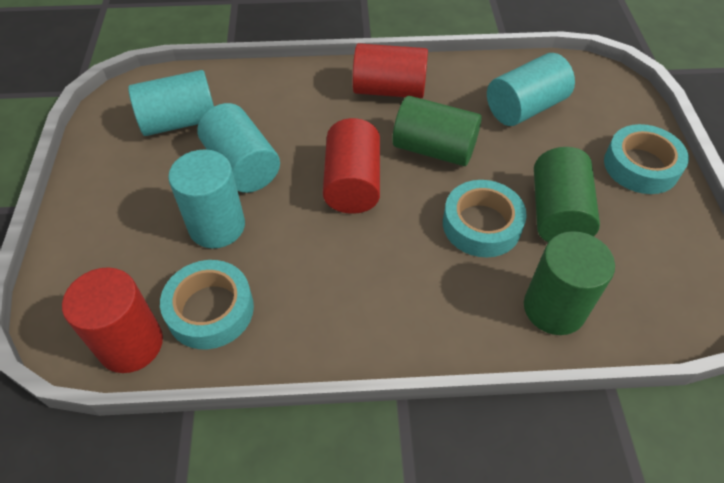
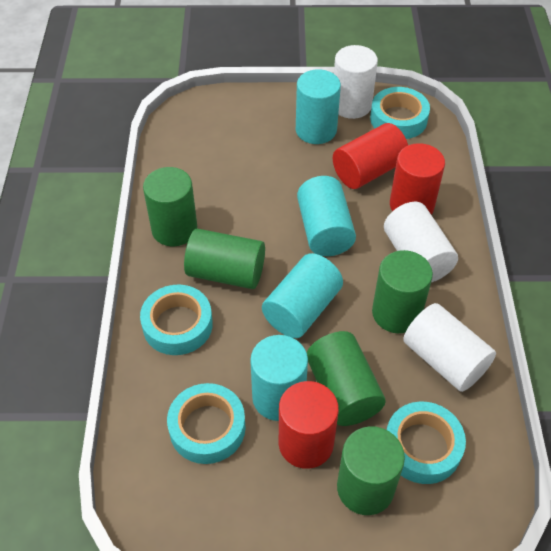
green cylinder: 3 -> 5
turquoise tape: 3 -> 4
white cylinder: 0 -> 3

